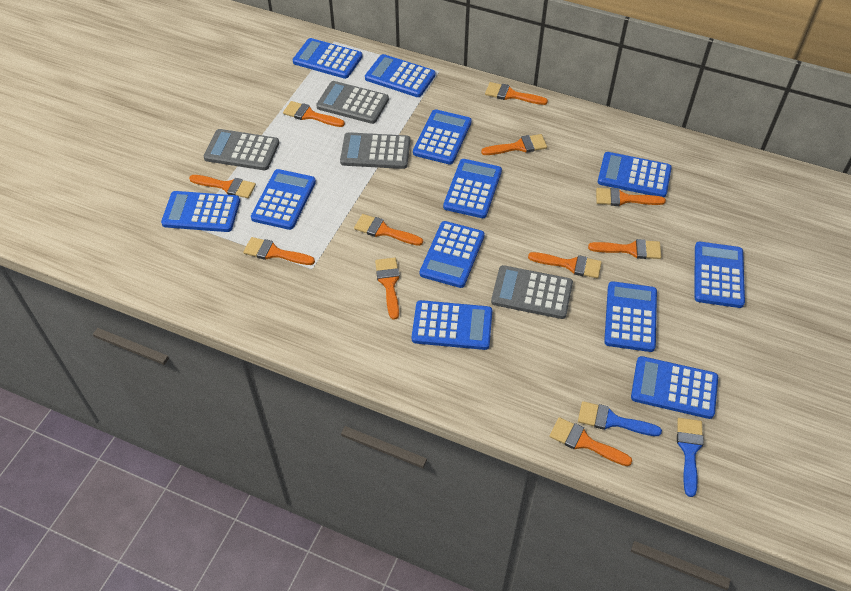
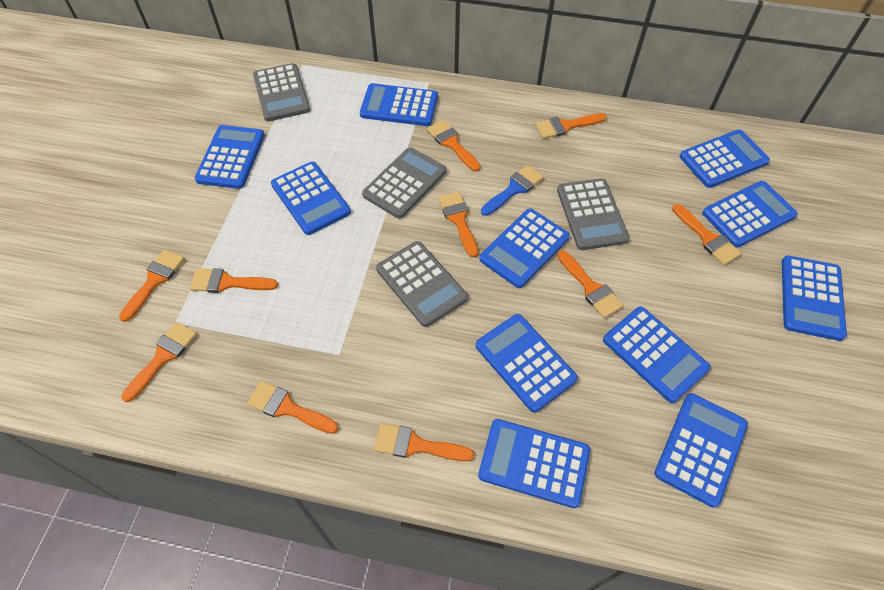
blue brush: 2 -> 1
blue calculator: 12 -> 11
orange brush: 11 -> 10

